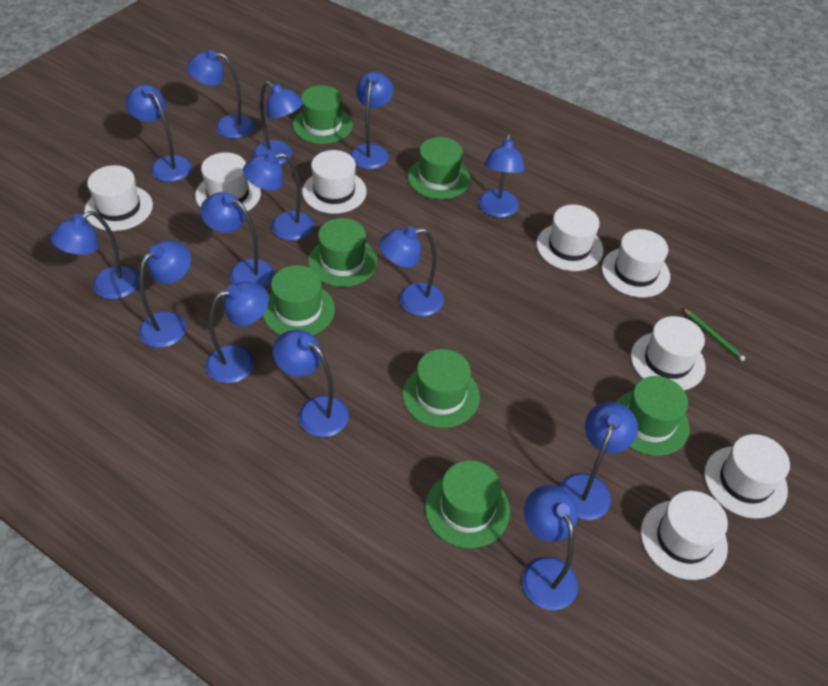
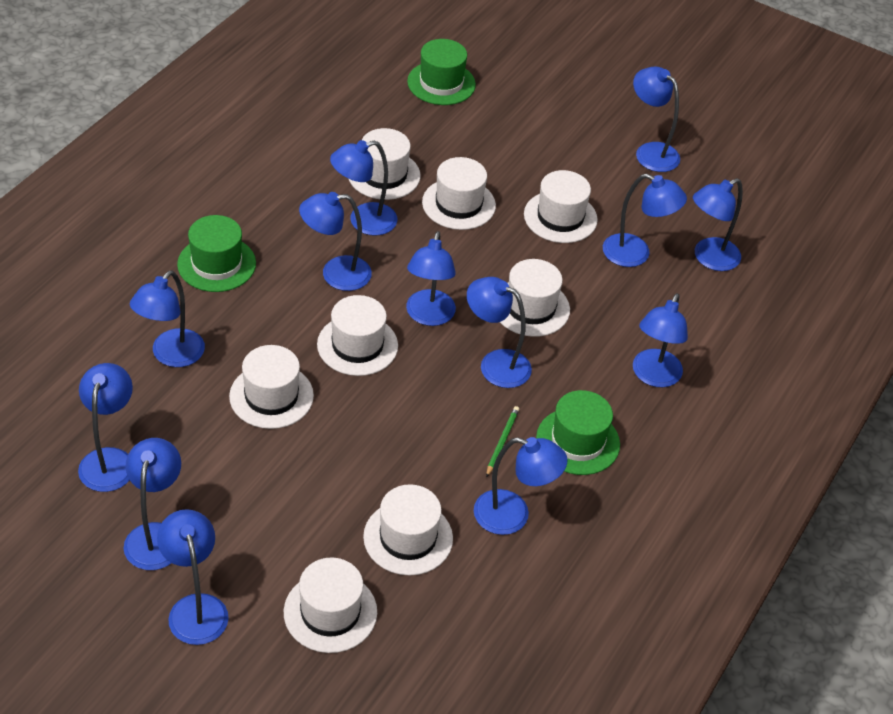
blue lamp: 14 -> 13
green hat: 7 -> 3

